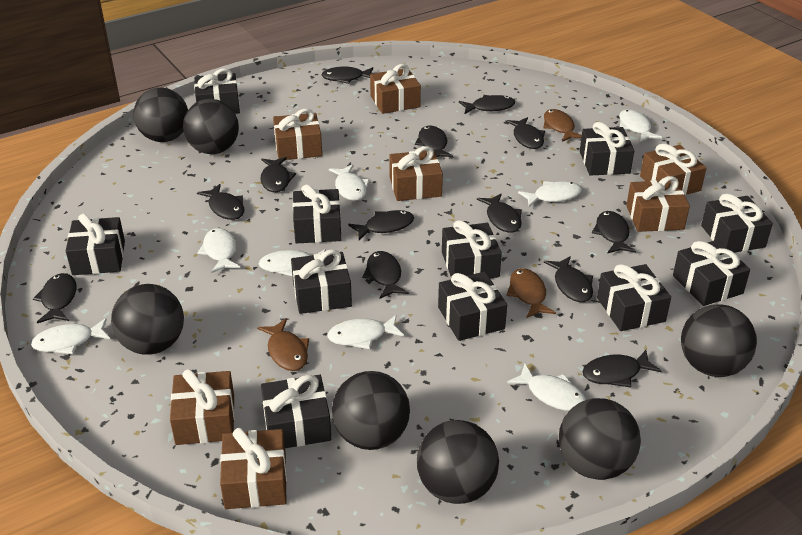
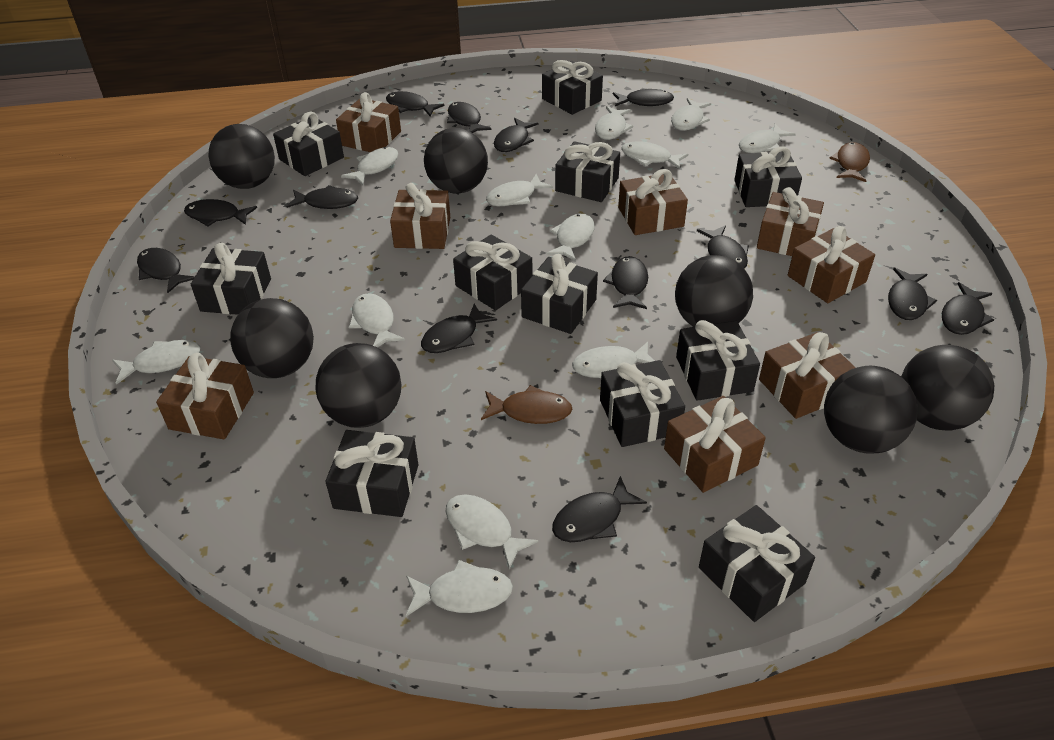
brown fish: 3 -> 2
brown gift: 7 -> 8
white fish: 8 -> 12

